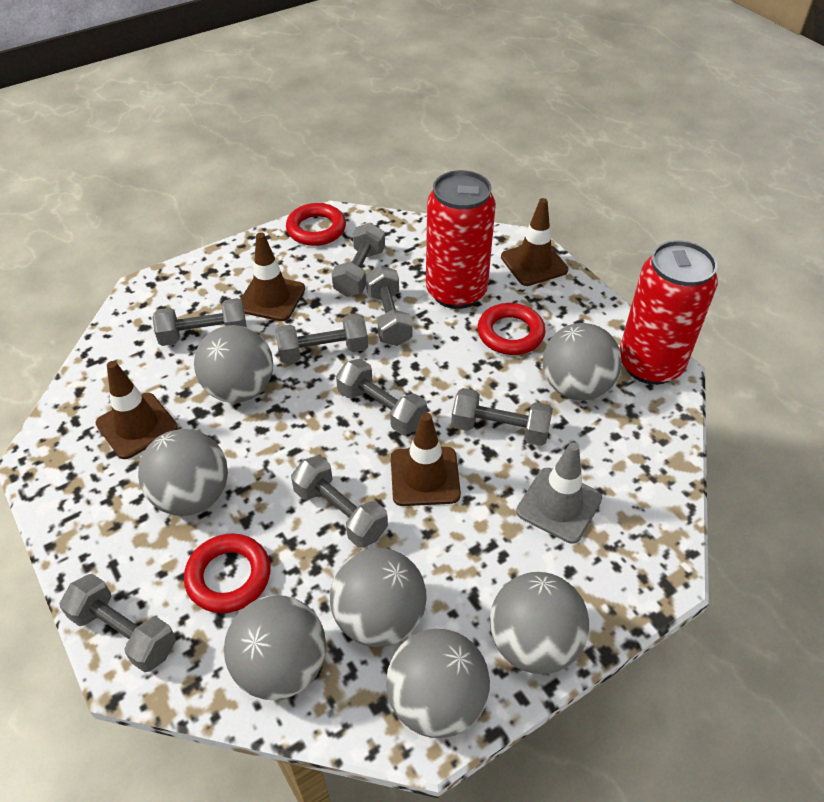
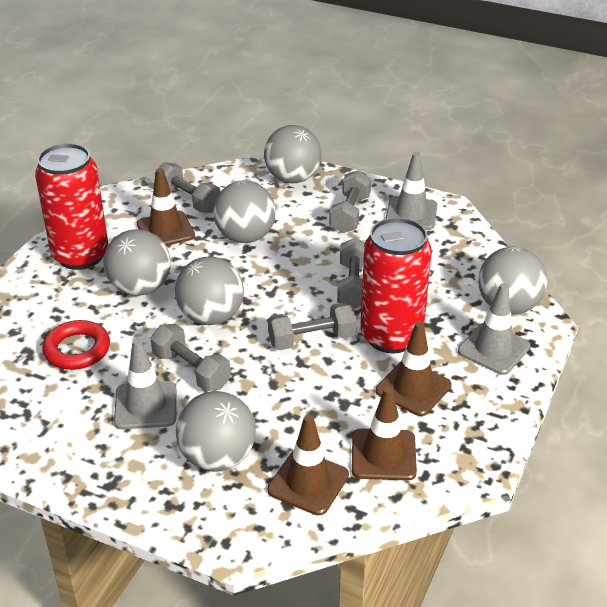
grey ball: 7 -> 6
grey dumbbell: 8 -> 5
grey traffic cone: 1 -> 3
red ring: 3 -> 1

